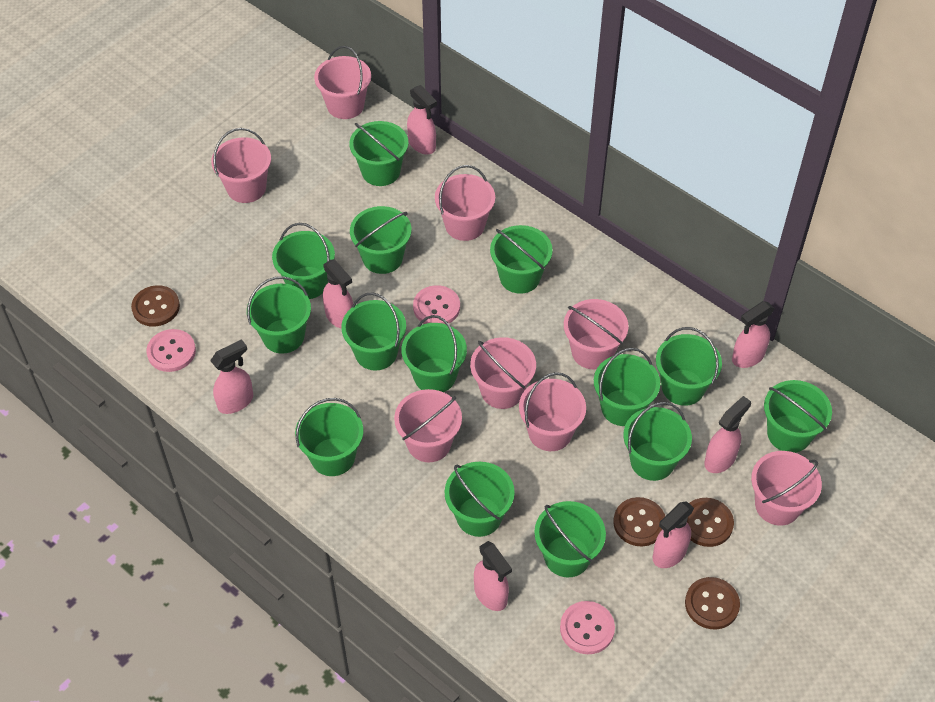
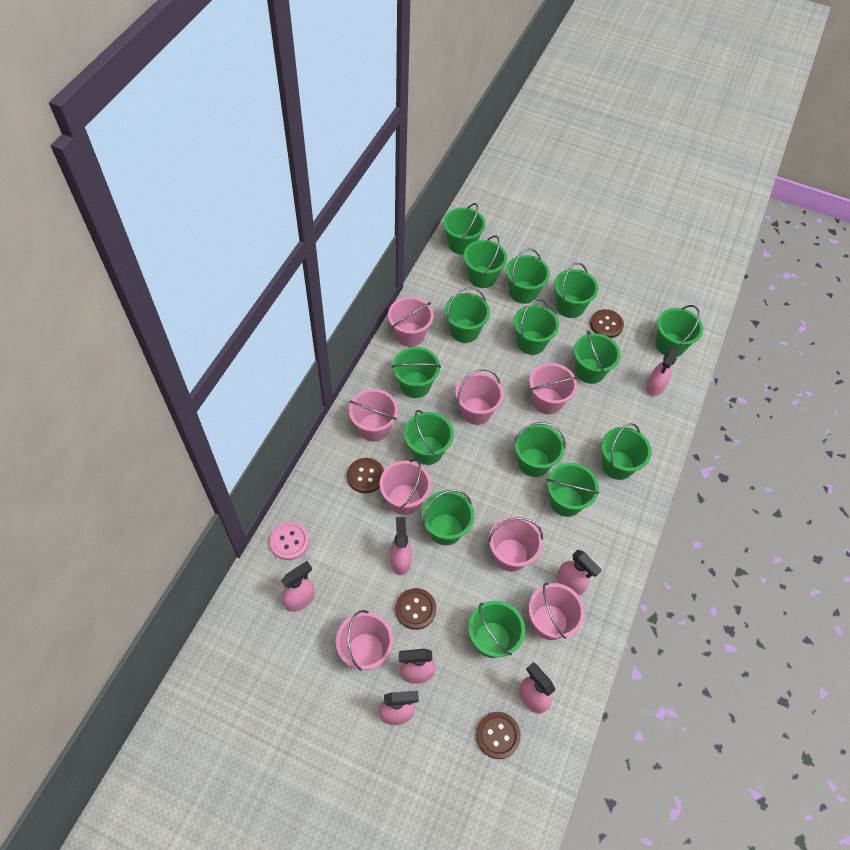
green bucket: 14 -> 15
pink button: 3 -> 1

